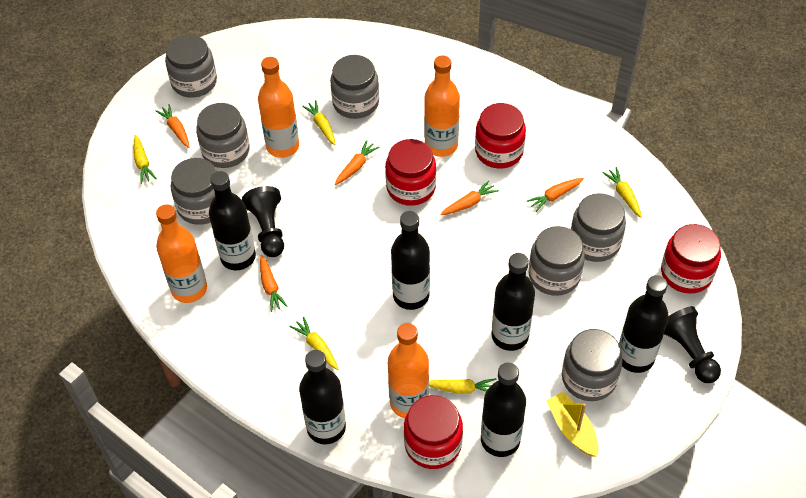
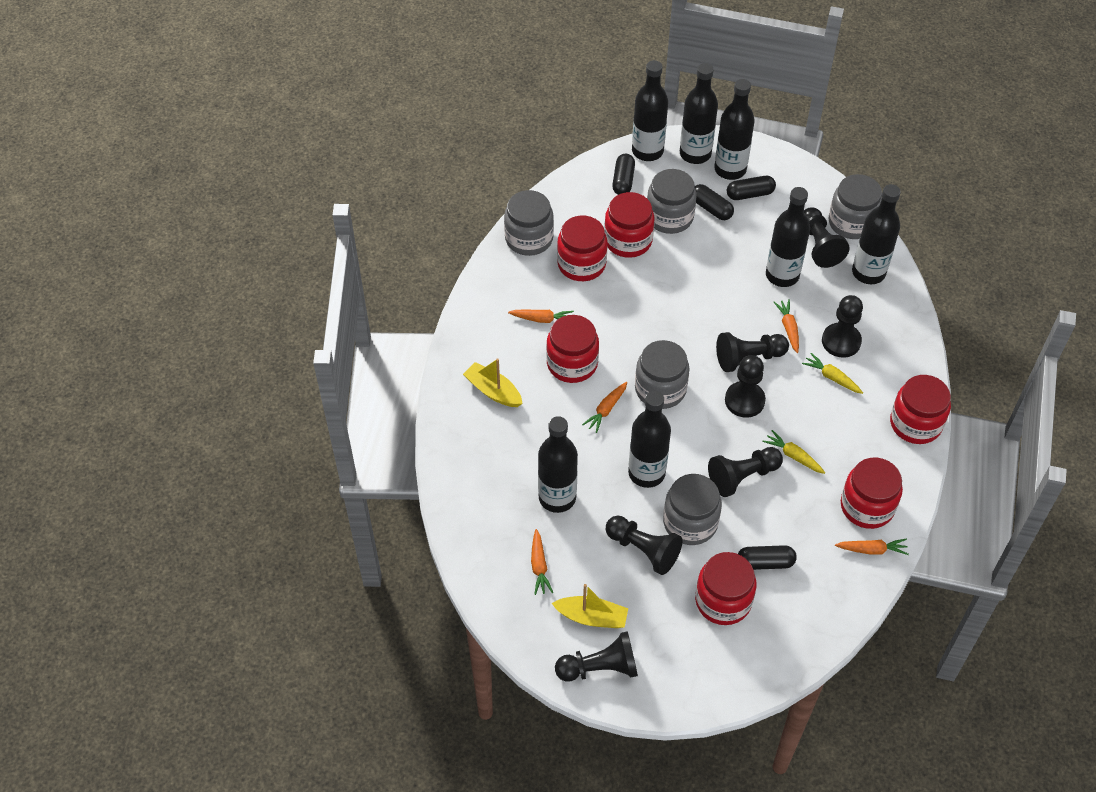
black bottle: 6 -> 7
black capsule: 0 -> 4
black pawn: 2 -> 7
grey jar: 7 -> 5
orange bottle: 4 -> 0
red jar: 4 -> 6
yellow boat: 1 -> 2
yellow carrot: 5 -> 2

